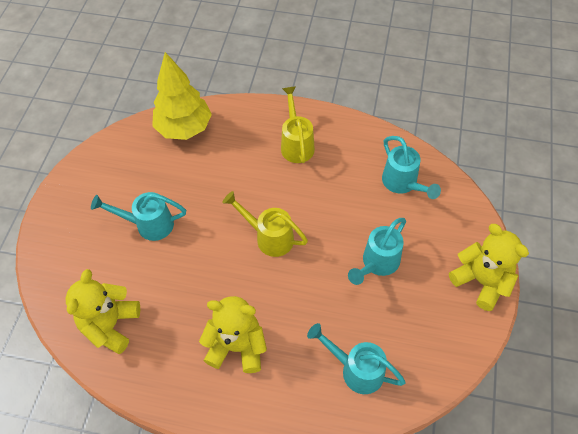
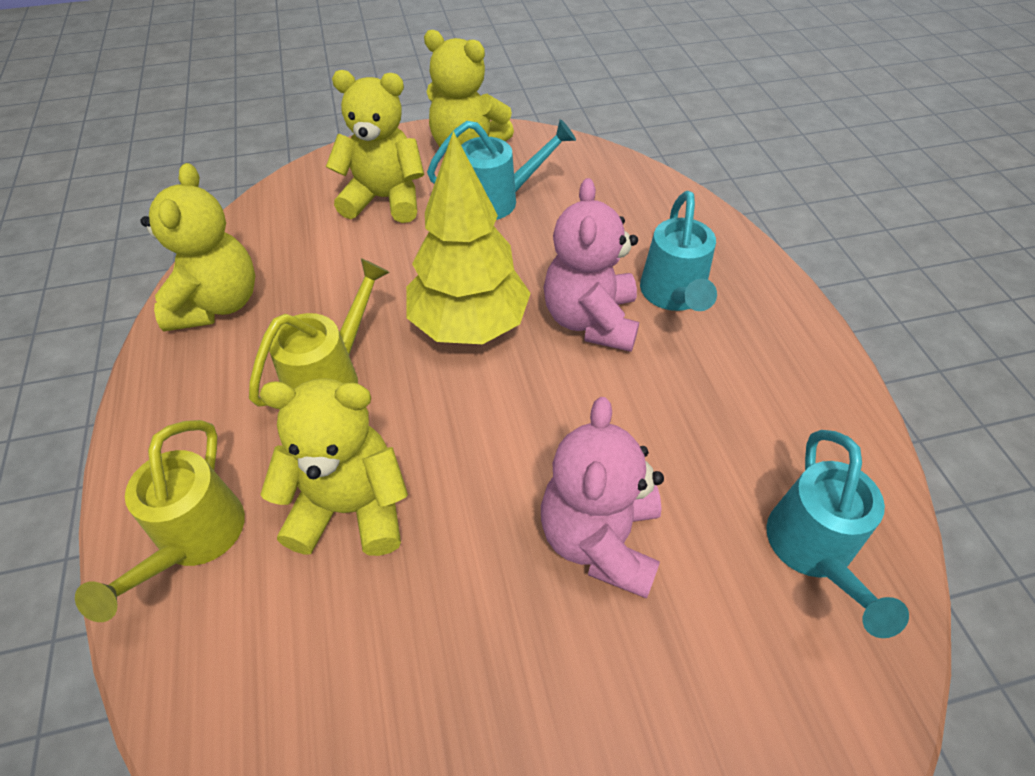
pink teddy bear: 0 -> 2
turquoise watering can: 4 -> 3
yellow teddy bear: 3 -> 4

